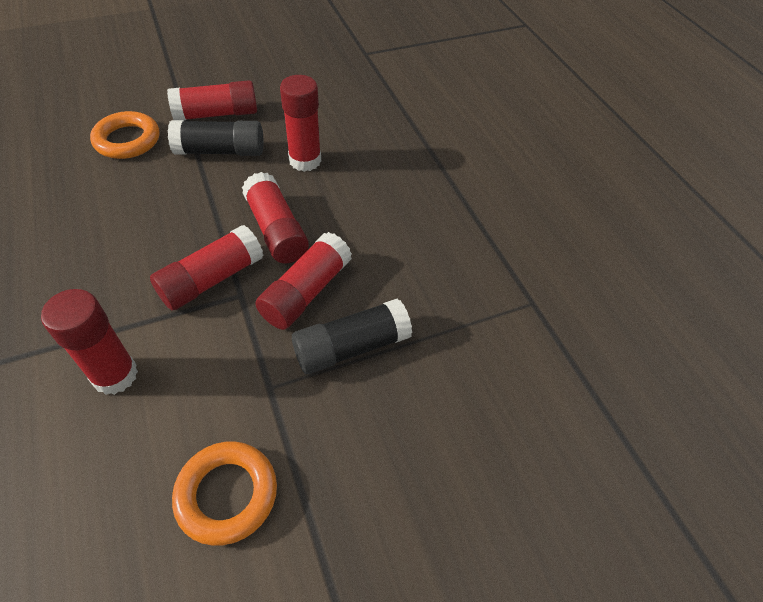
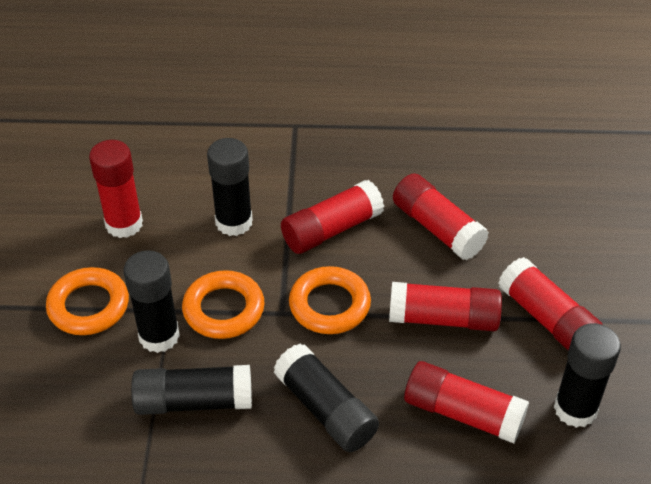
black glue stick: 2 -> 5
orange ring: 2 -> 3

